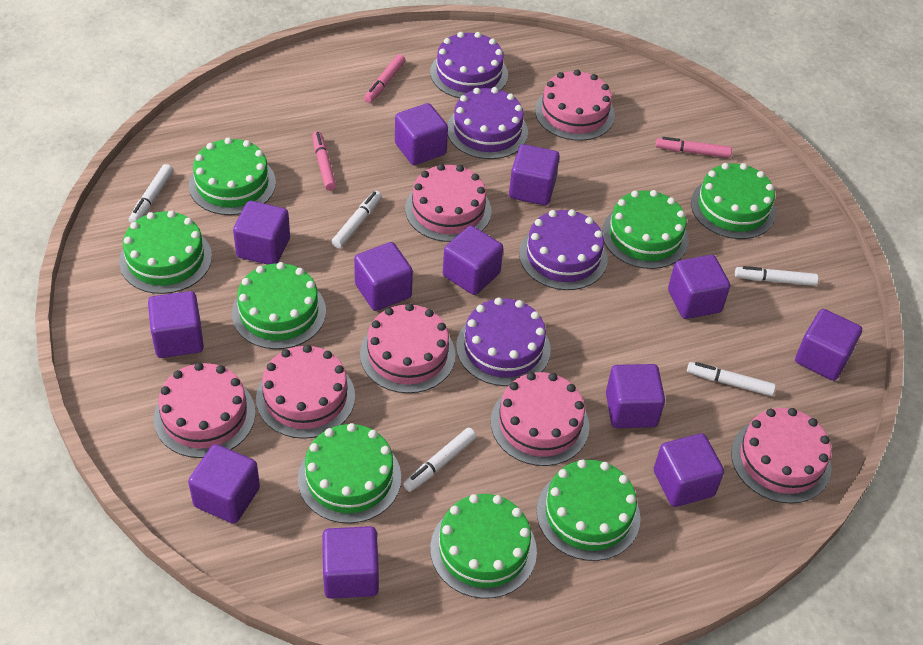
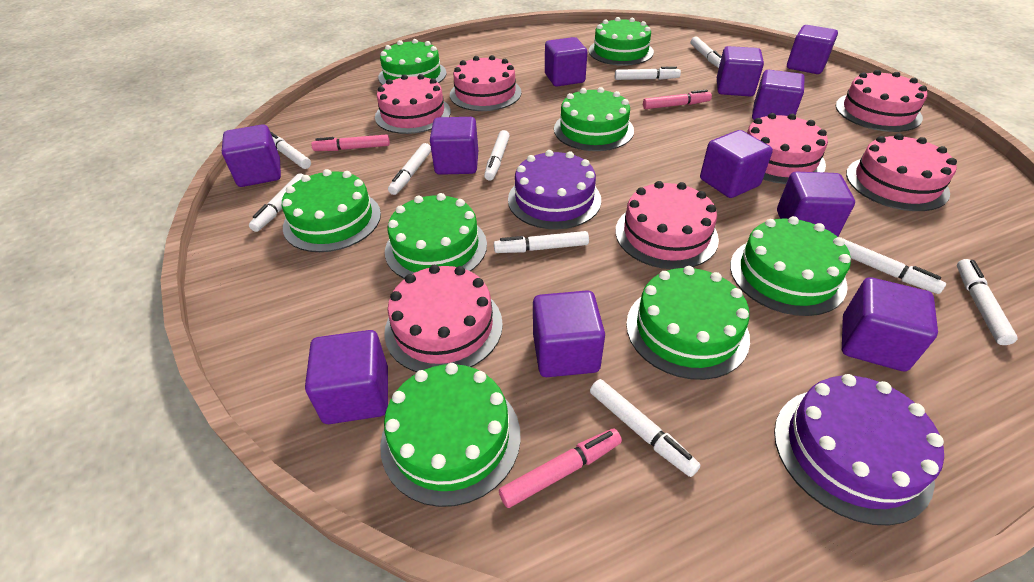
purple cake: 4 -> 2
purple cube: 12 -> 11
white marker: 5 -> 10

